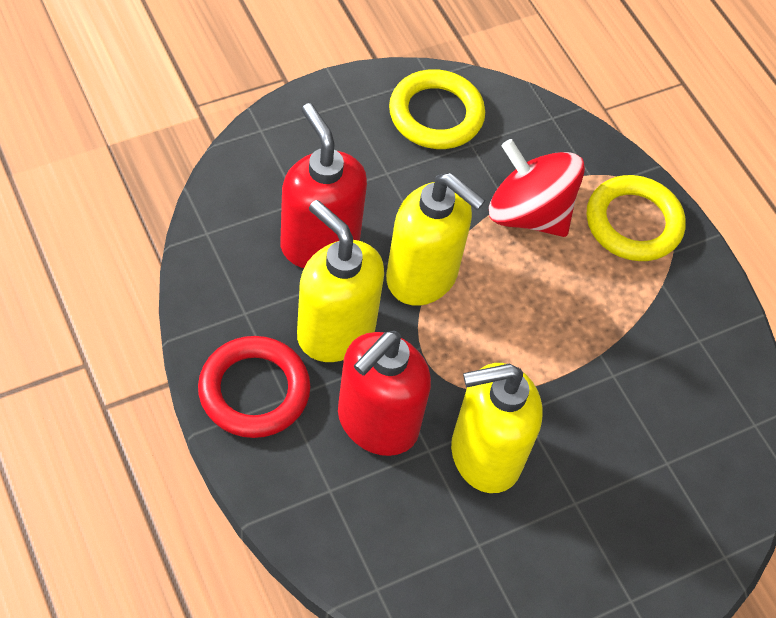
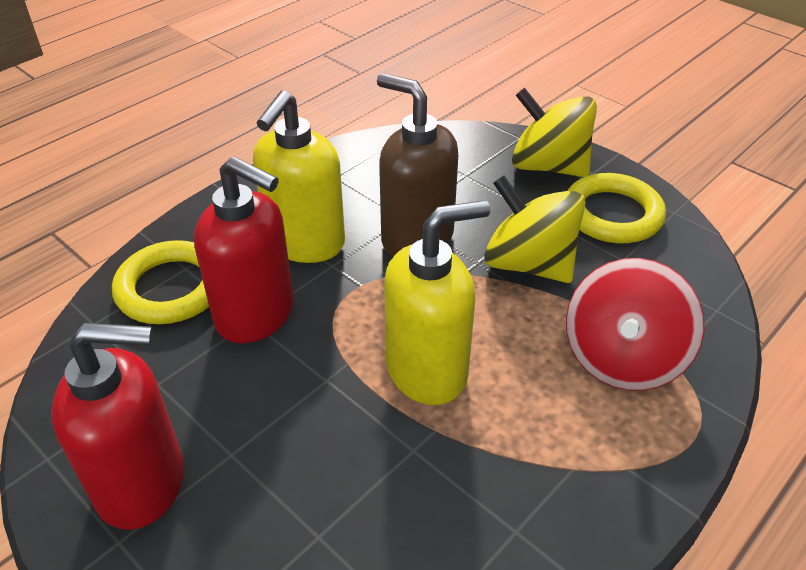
brown soap dispenser: 0 -> 1
red ring: 1 -> 0
yellow soap dispenser: 3 -> 2
yellow spinning top: 0 -> 2

